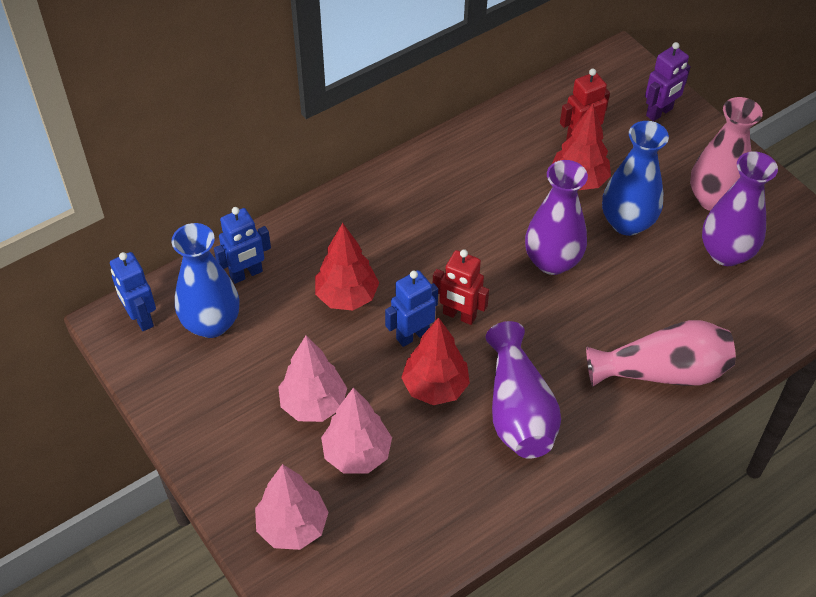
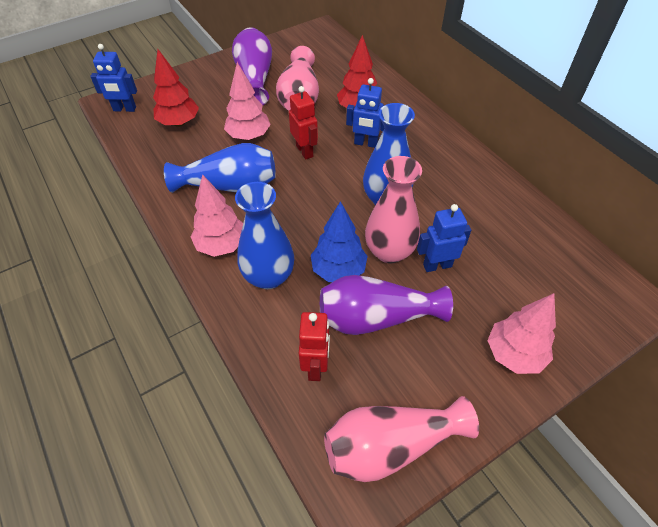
blue tree: 0 -> 1
blue vase: 2 -> 3
pink vase: 2 -> 3
purple robot: 1 -> 0
purple vase: 3 -> 2
red tree: 3 -> 2

